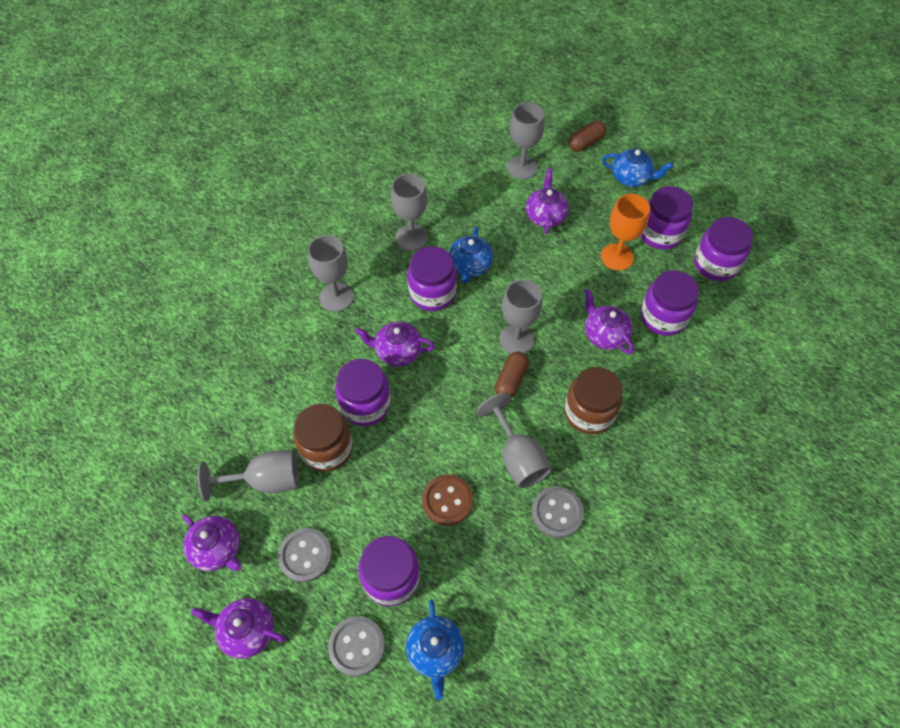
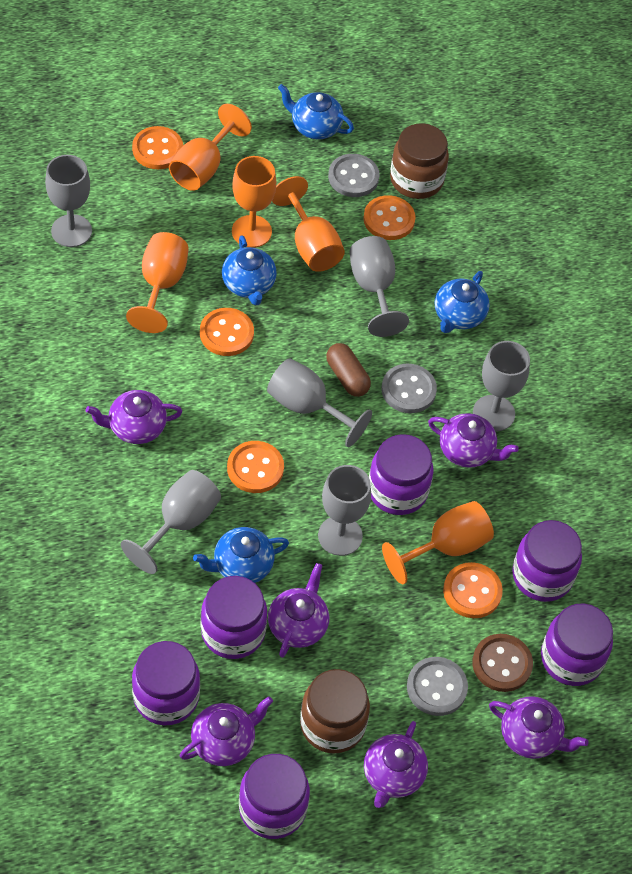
blue teapot: 3 -> 4
brown capsule: 2 -> 1
orange button: 0 -> 5
orange goblet: 1 -> 5
purple teapot: 5 -> 6

